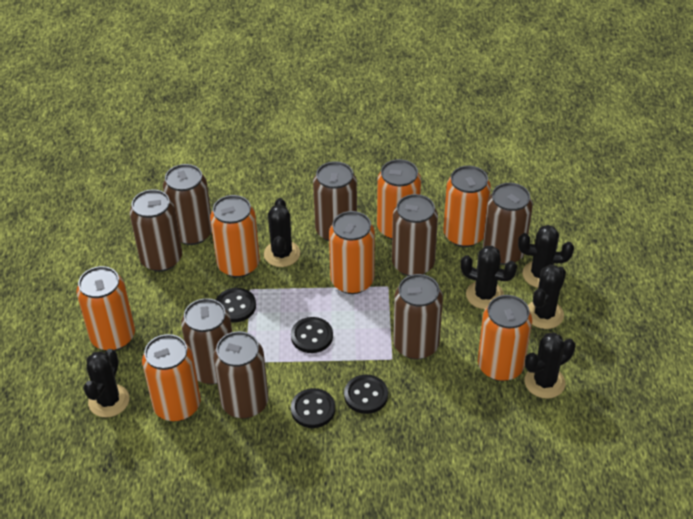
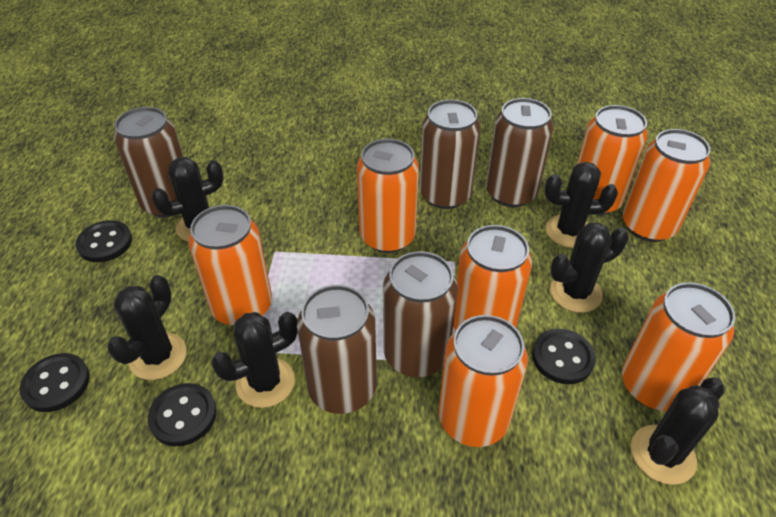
brown can: 8 -> 5

